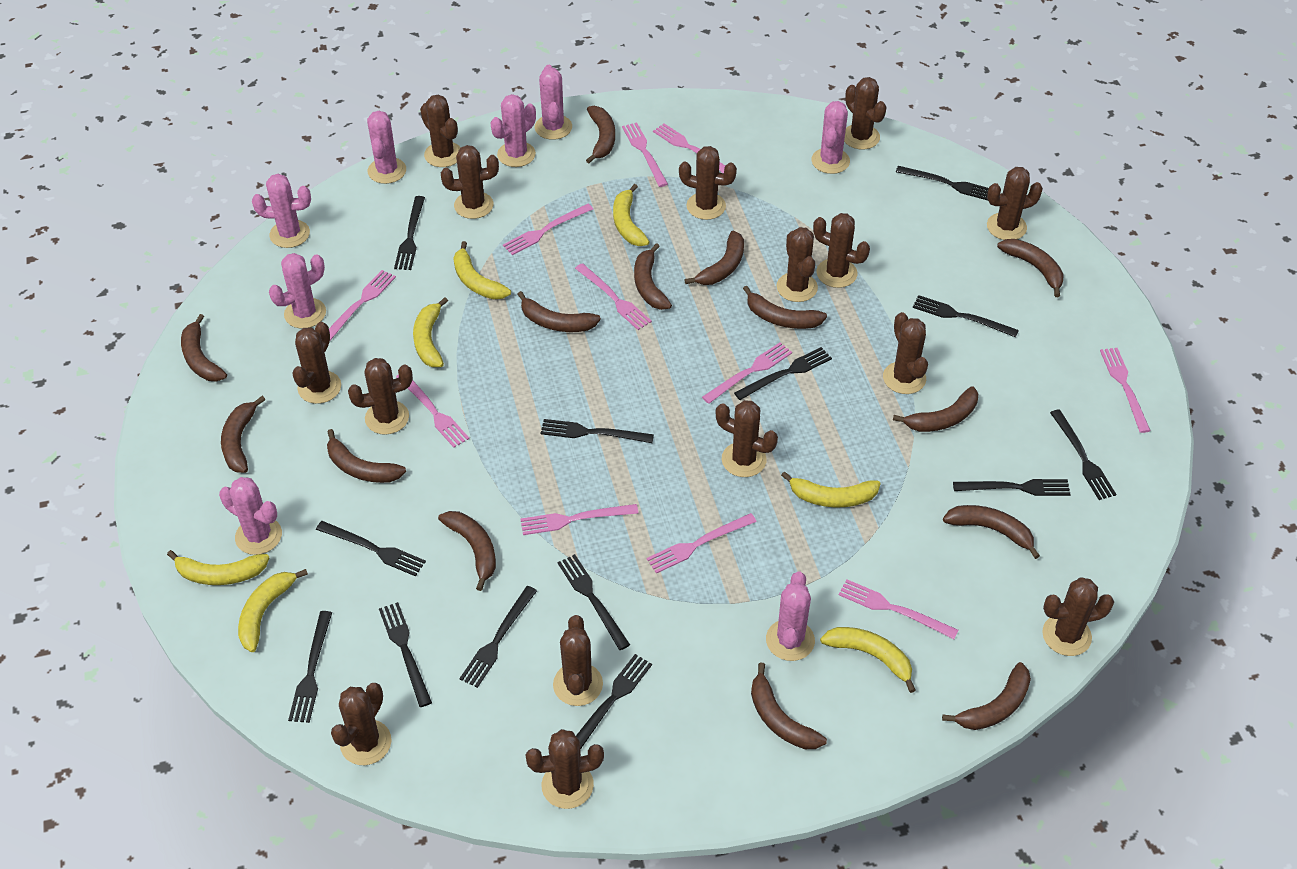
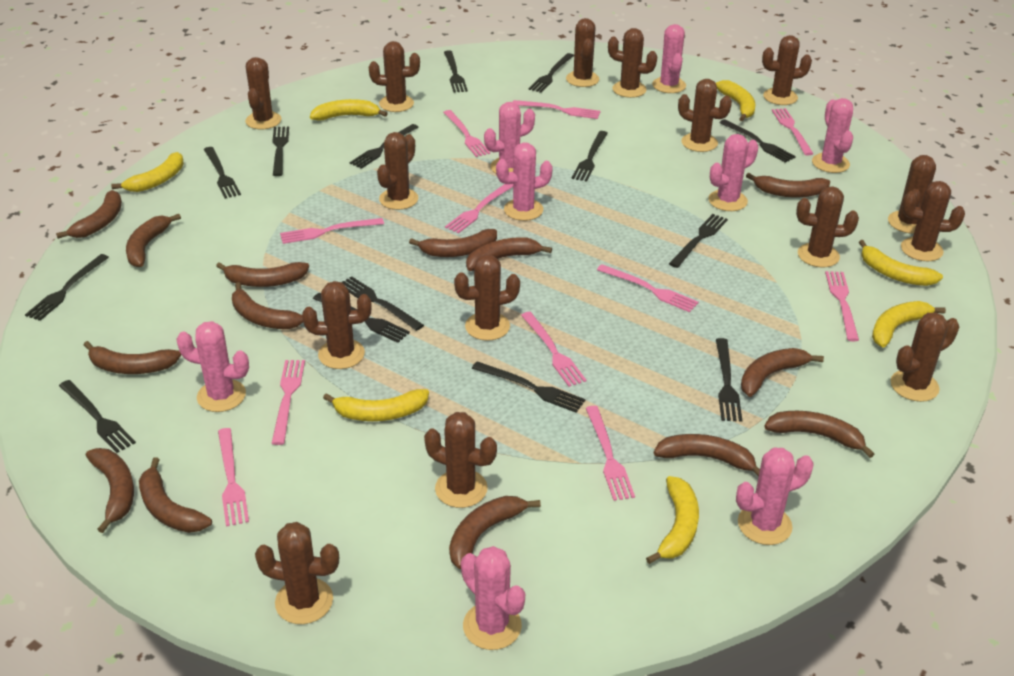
black fork: 13 -> 14

